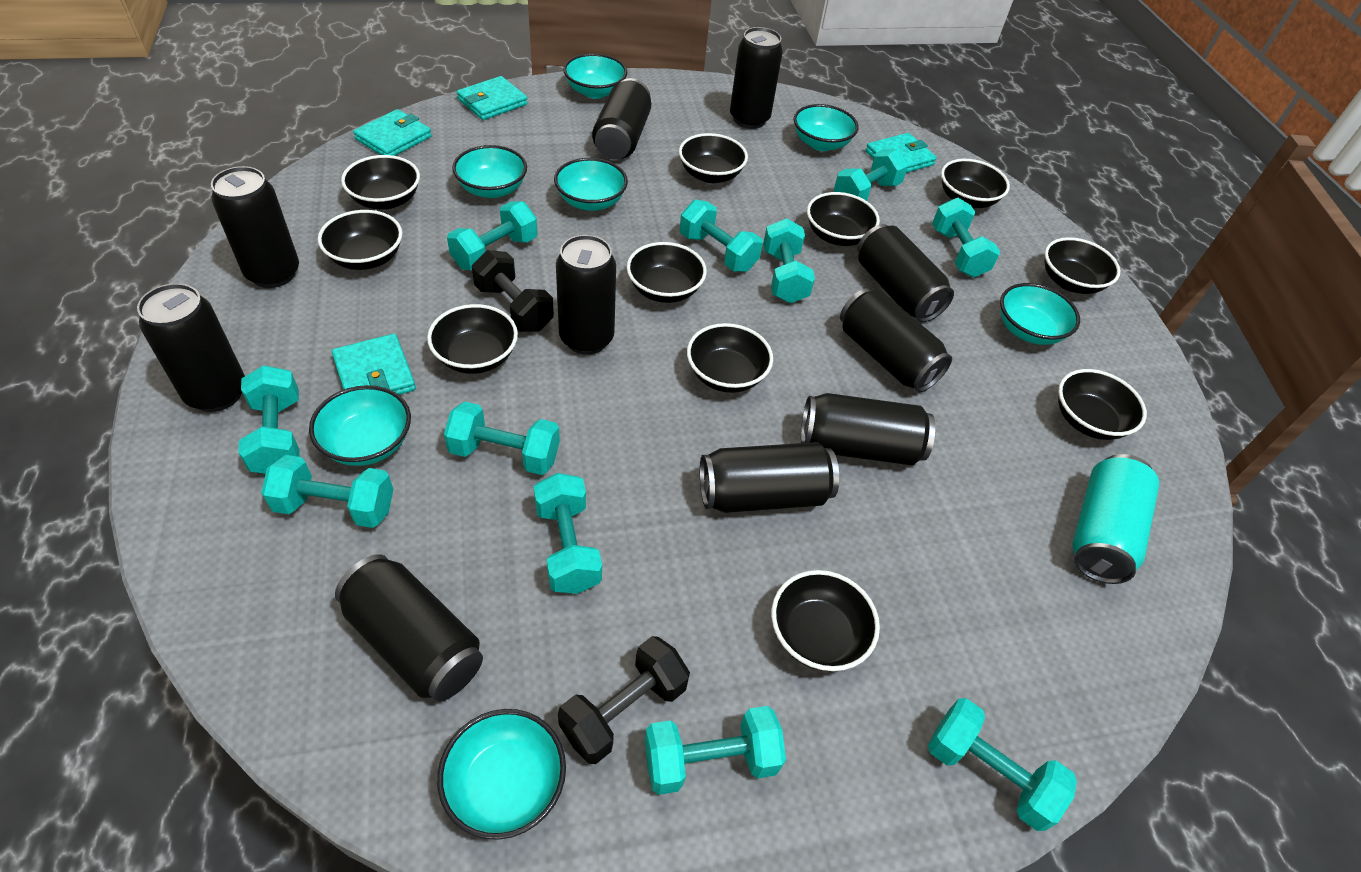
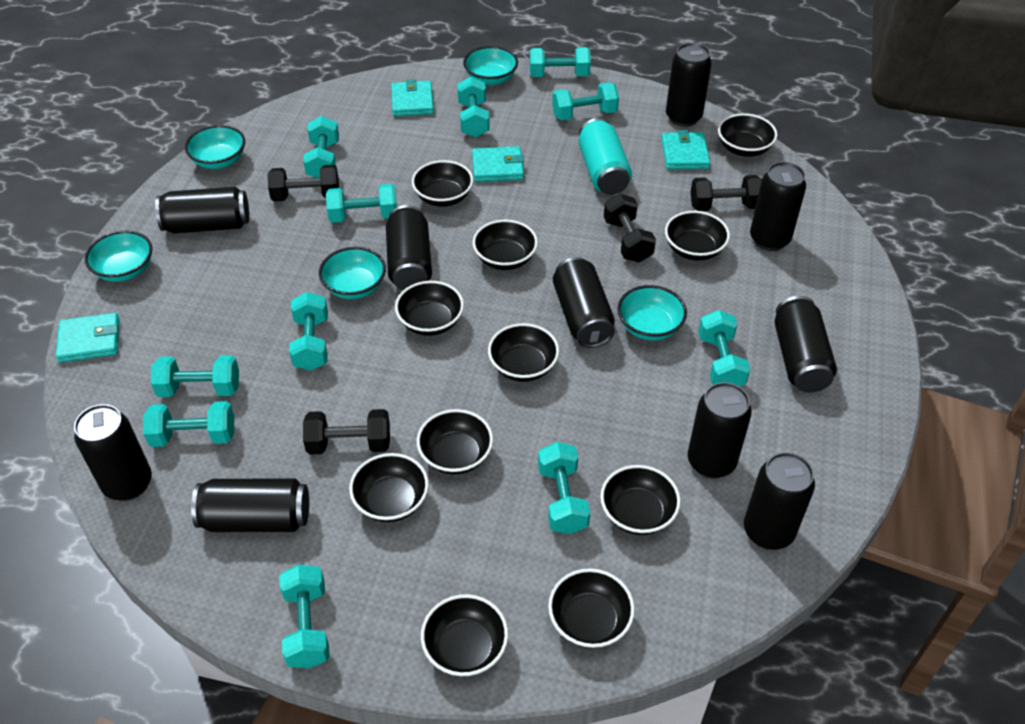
black dumbbell: 2 -> 4
turquoise bowl: 7 -> 5

